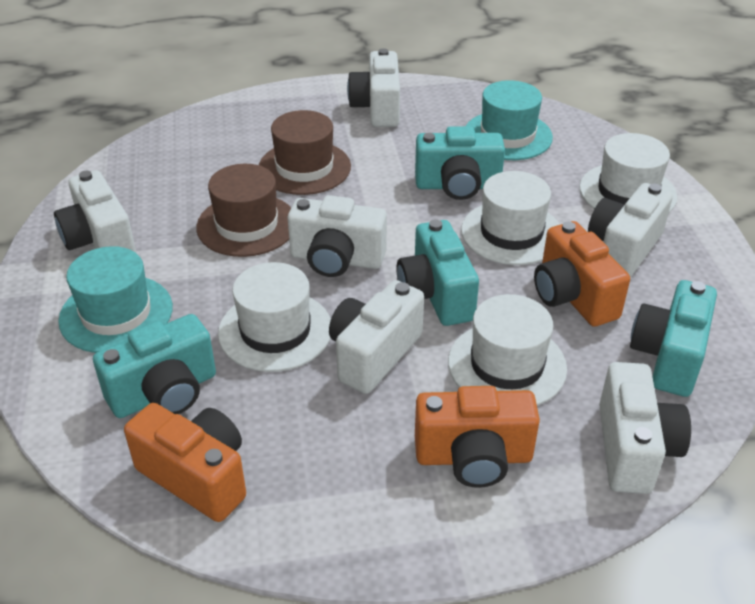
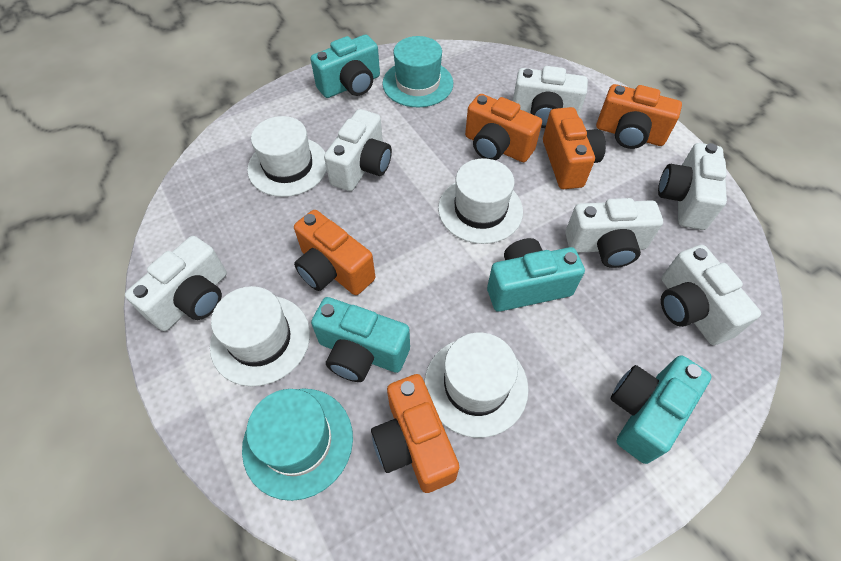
brown hat: 2 -> 0
orange camera: 3 -> 5

